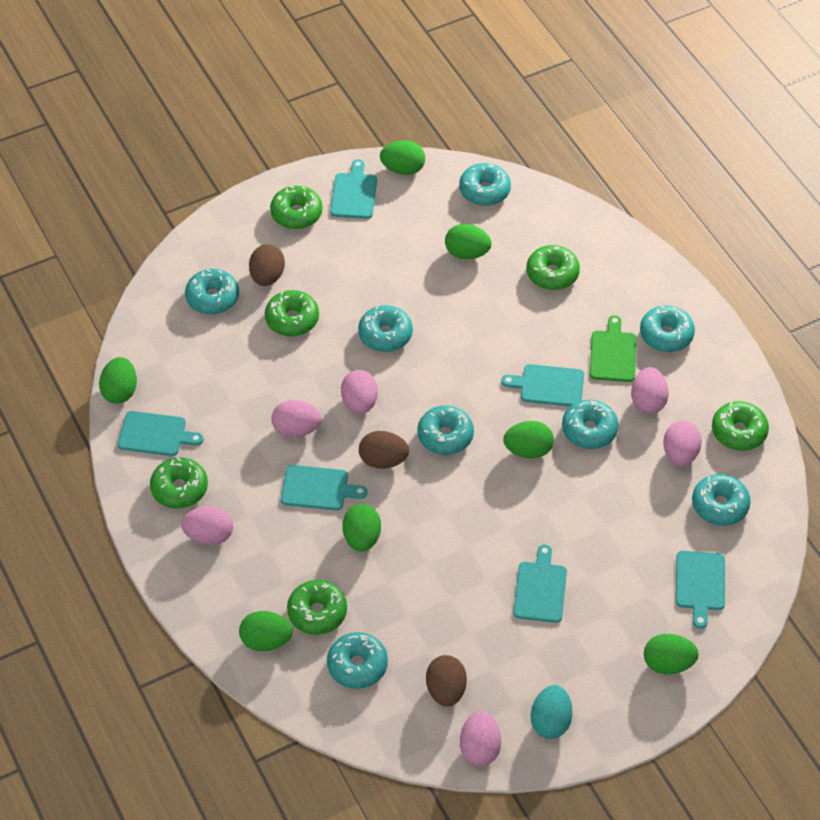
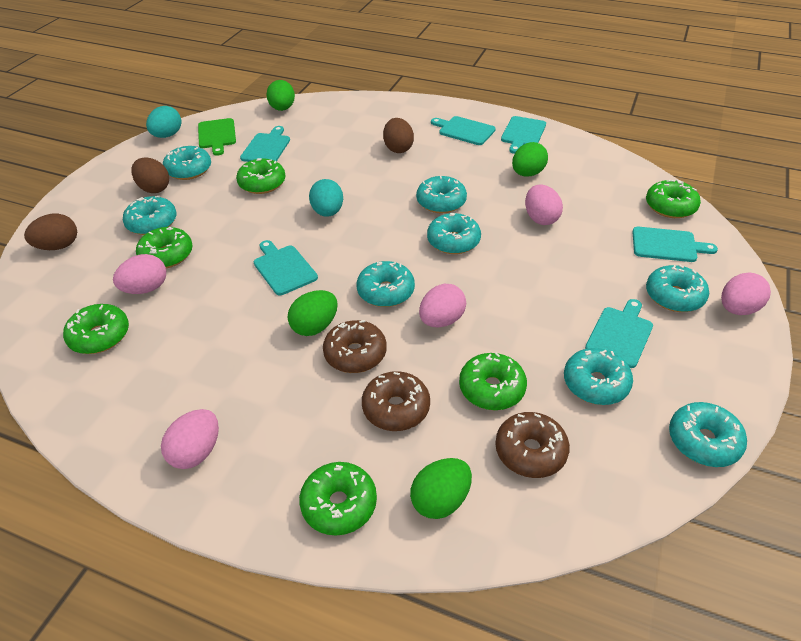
brown donut: 0 -> 3
green egg: 7 -> 4
pink egg: 6 -> 5
turquoise egg: 1 -> 2

